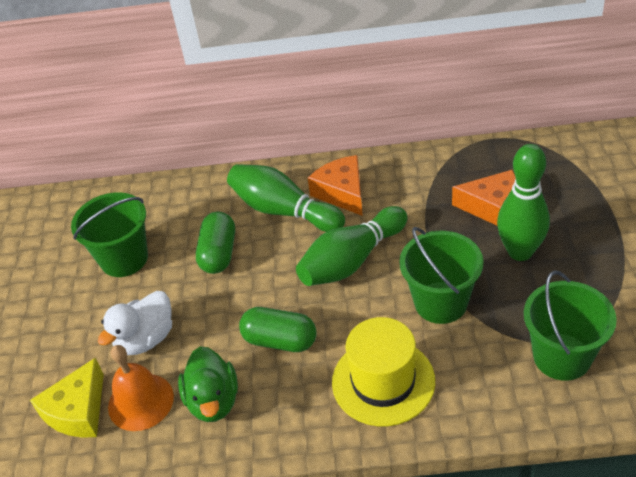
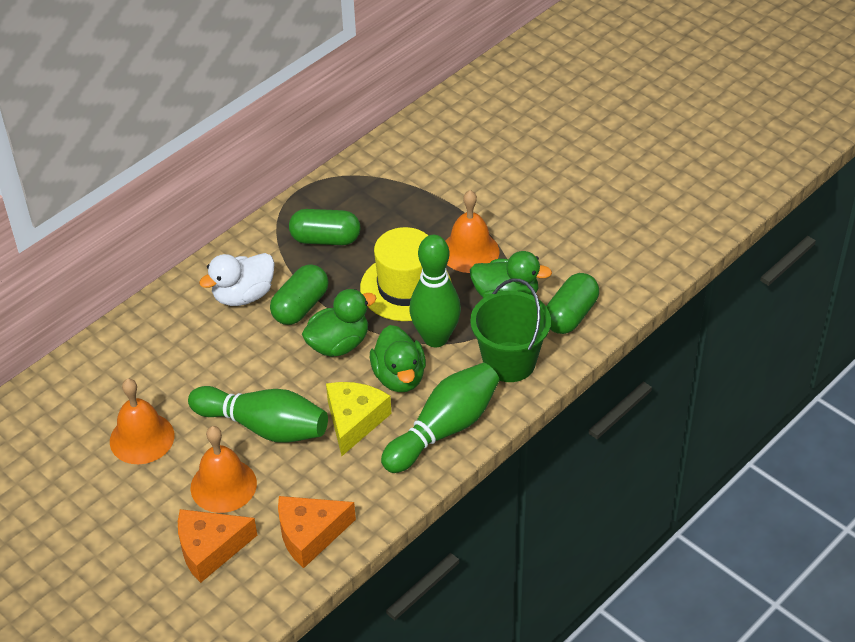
green bucket: 3 -> 1
green capsule: 2 -> 3
green duck: 1 -> 3
orange bell: 1 -> 3

